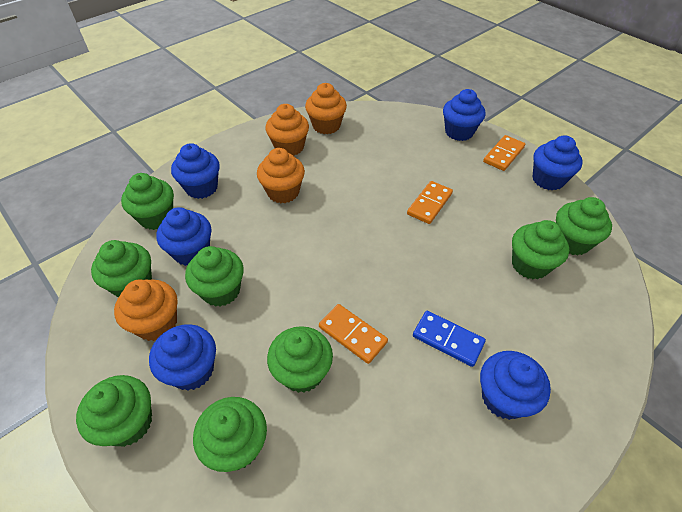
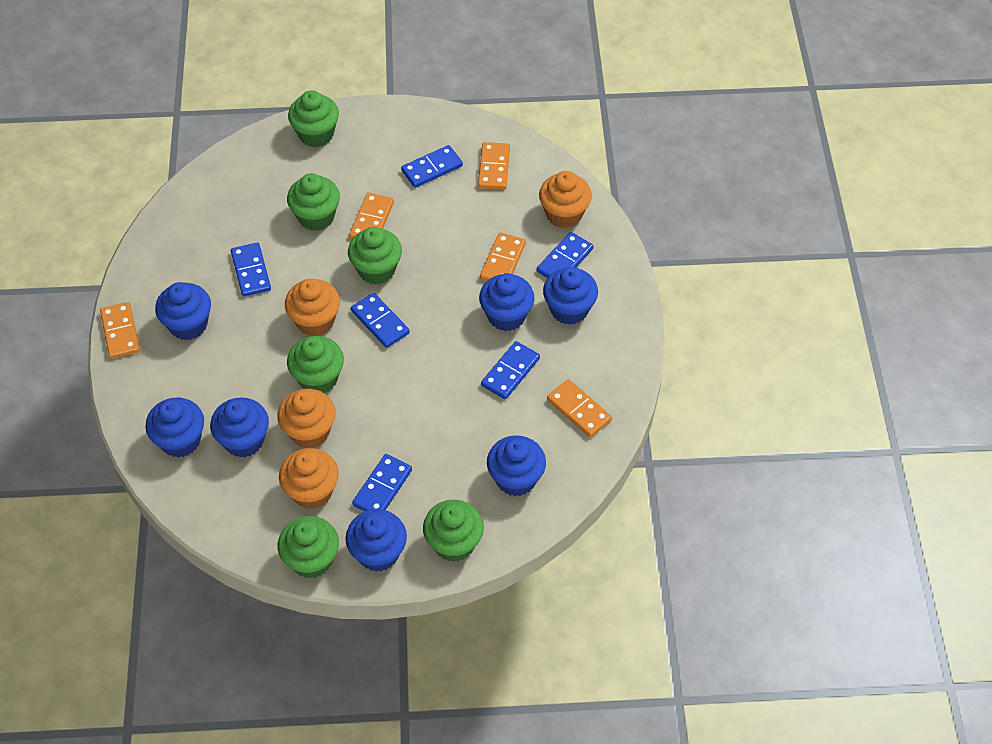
blue cupcake: 6 -> 7
blue domino: 1 -> 6
green cupcake: 8 -> 6
orange domino: 3 -> 5

